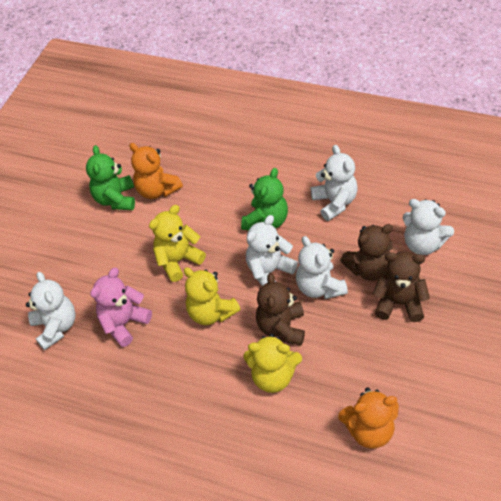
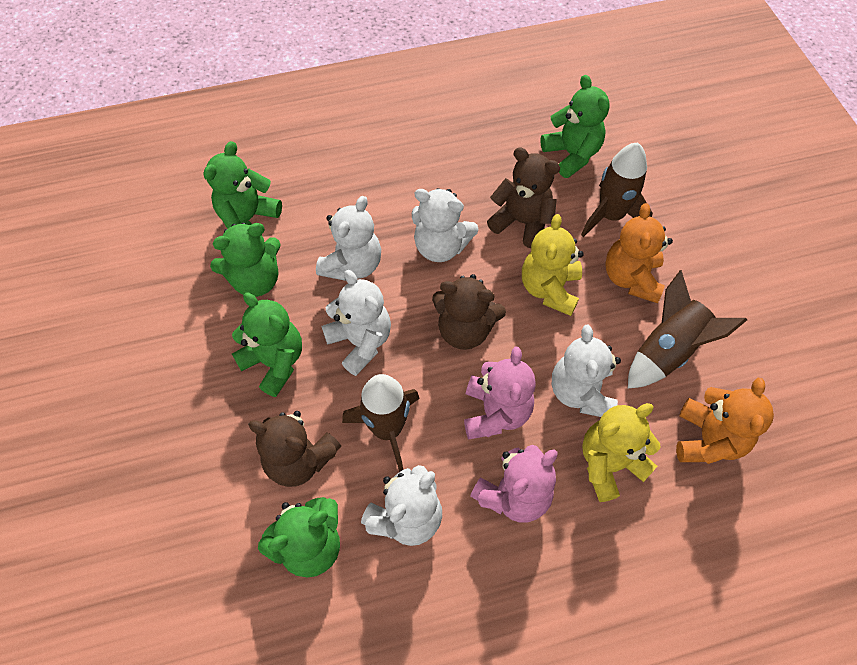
brown rocket: 0 -> 3
green teddy bear: 2 -> 5
pink teddy bear: 1 -> 2
yellow teddy bear: 3 -> 2

